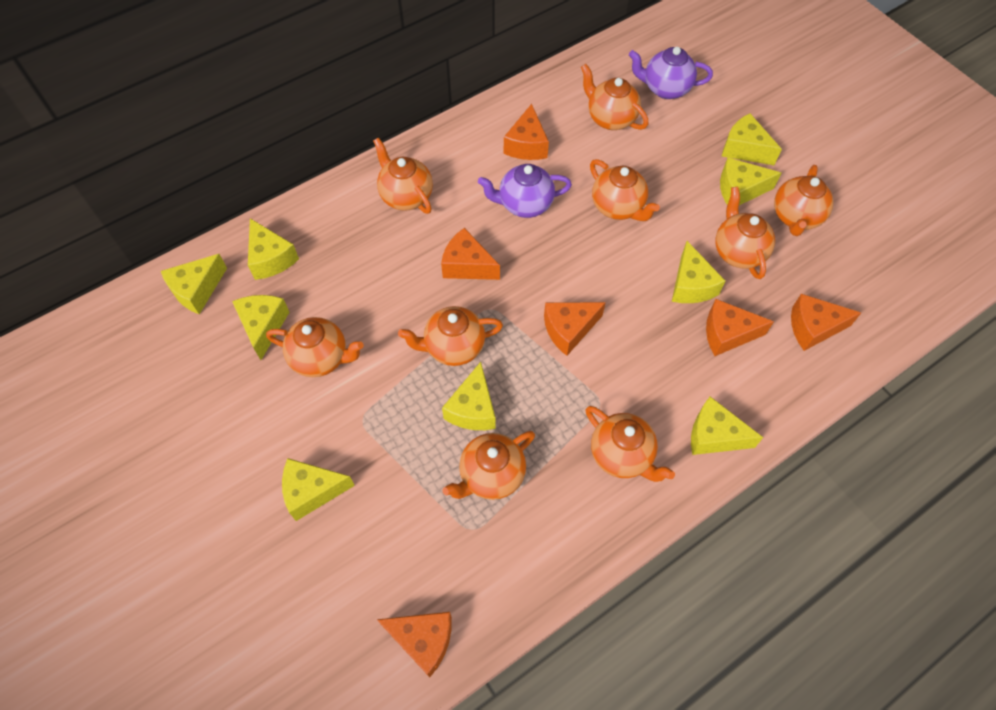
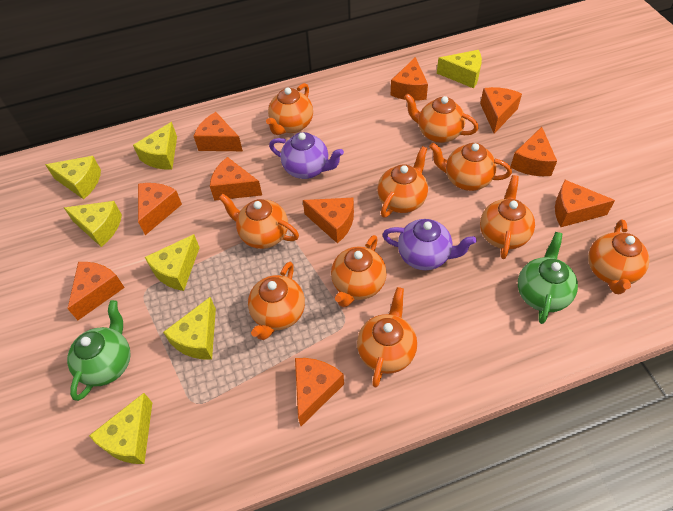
green teapot: 0 -> 2
orange cheese: 6 -> 10
orange teapot: 9 -> 10
yellow cheese: 9 -> 7

